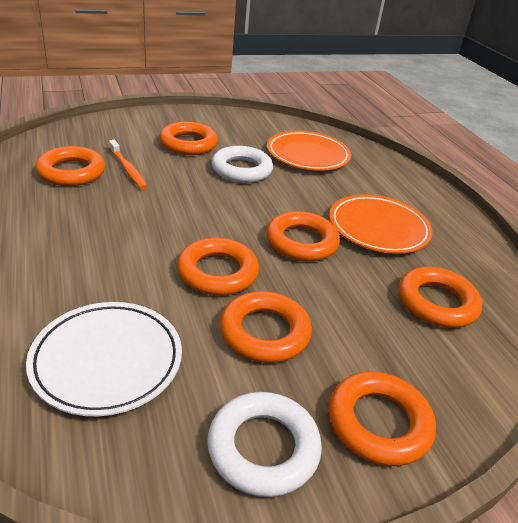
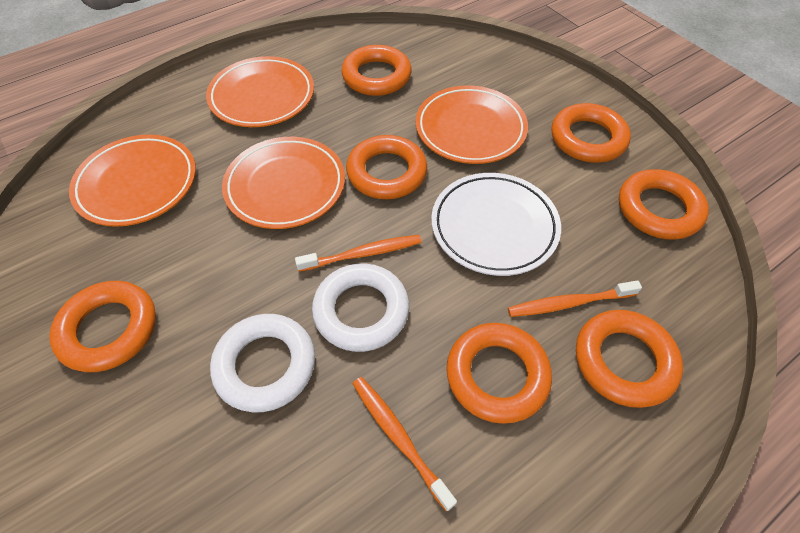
orange plate: 2 -> 4
orange toothbrush: 1 -> 3

